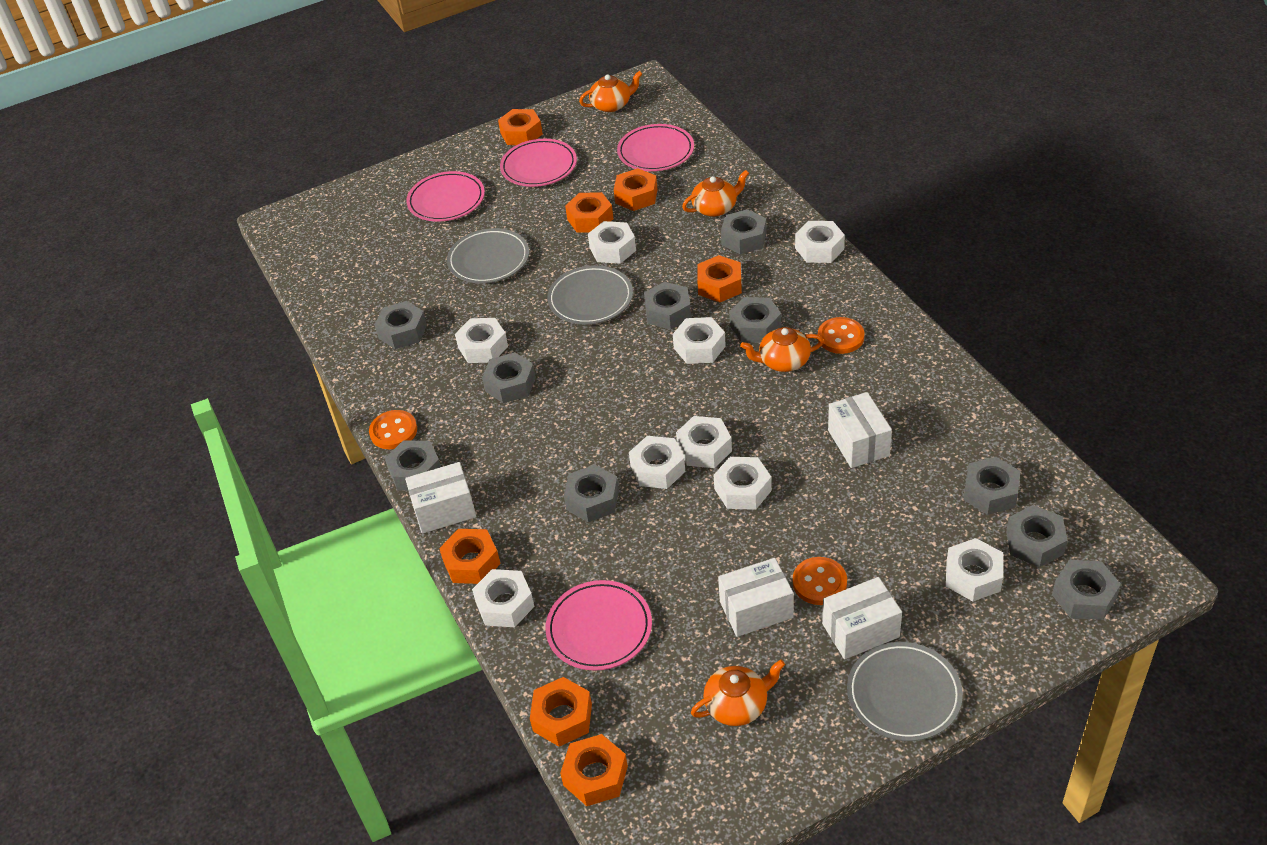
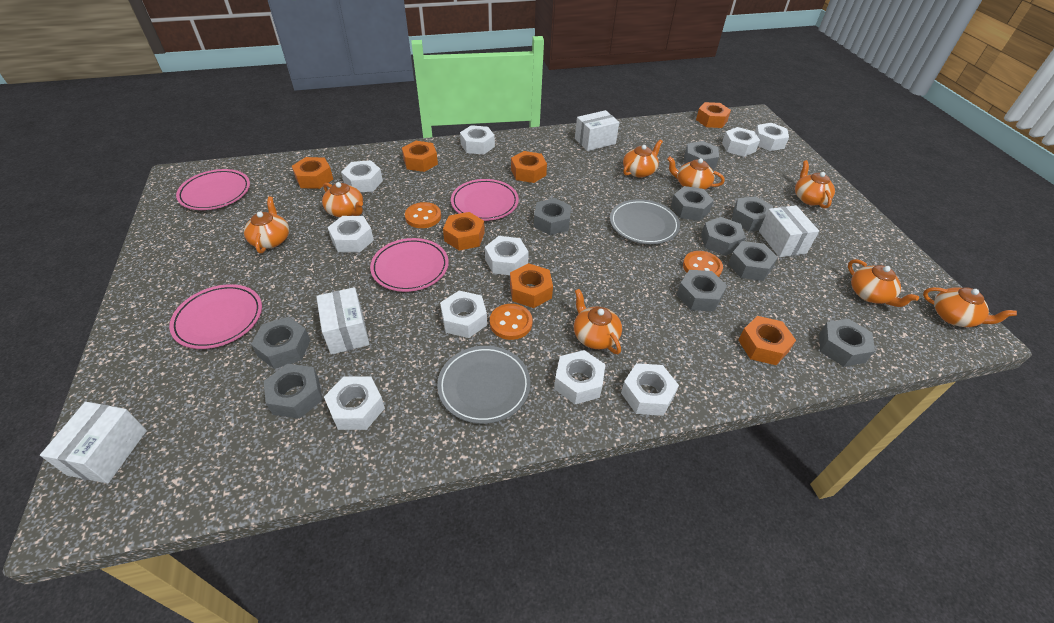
grey plate: 3 -> 2
orange teapot: 4 -> 8
white nut: 9 -> 10

